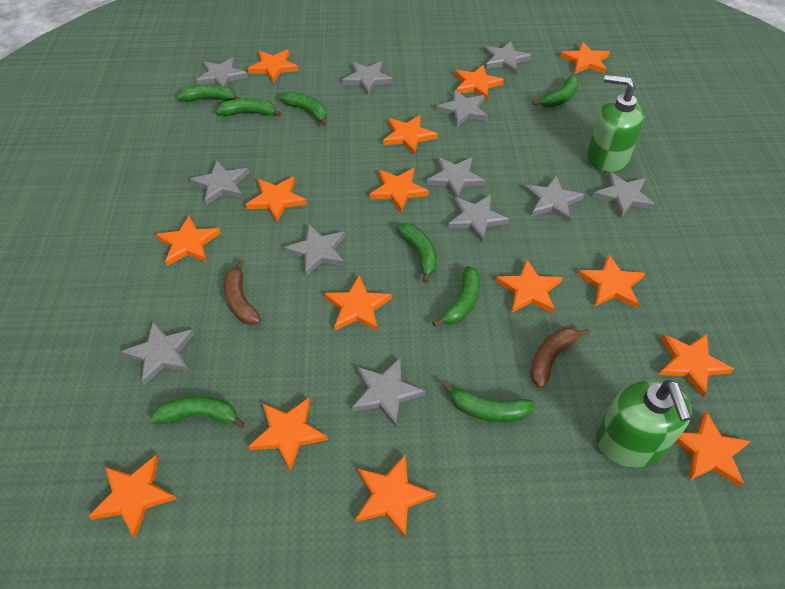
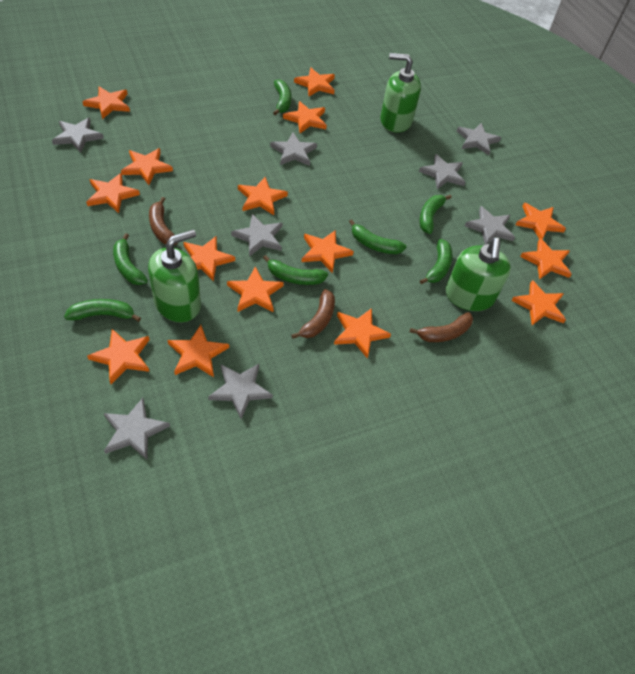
brown banana: 2 -> 3
green banana: 8 -> 7
green soap dispenser: 2 -> 3
grey star: 12 -> 8

